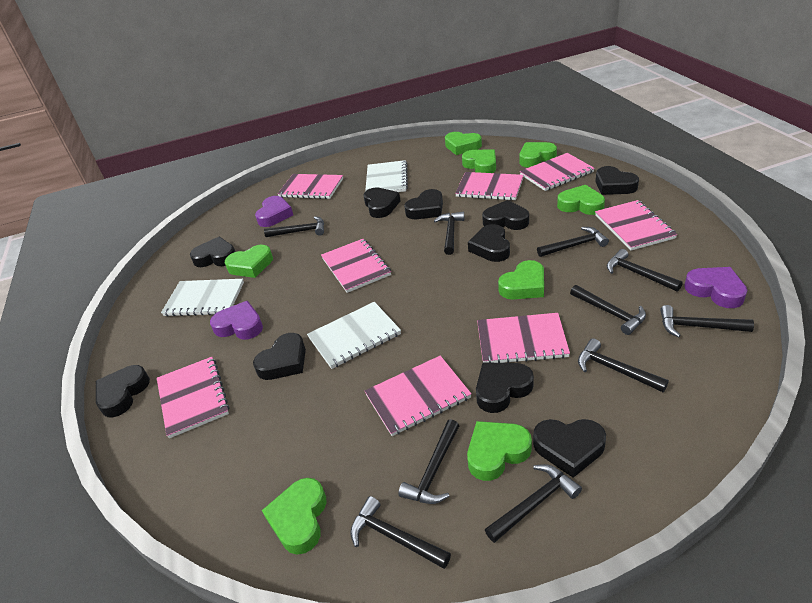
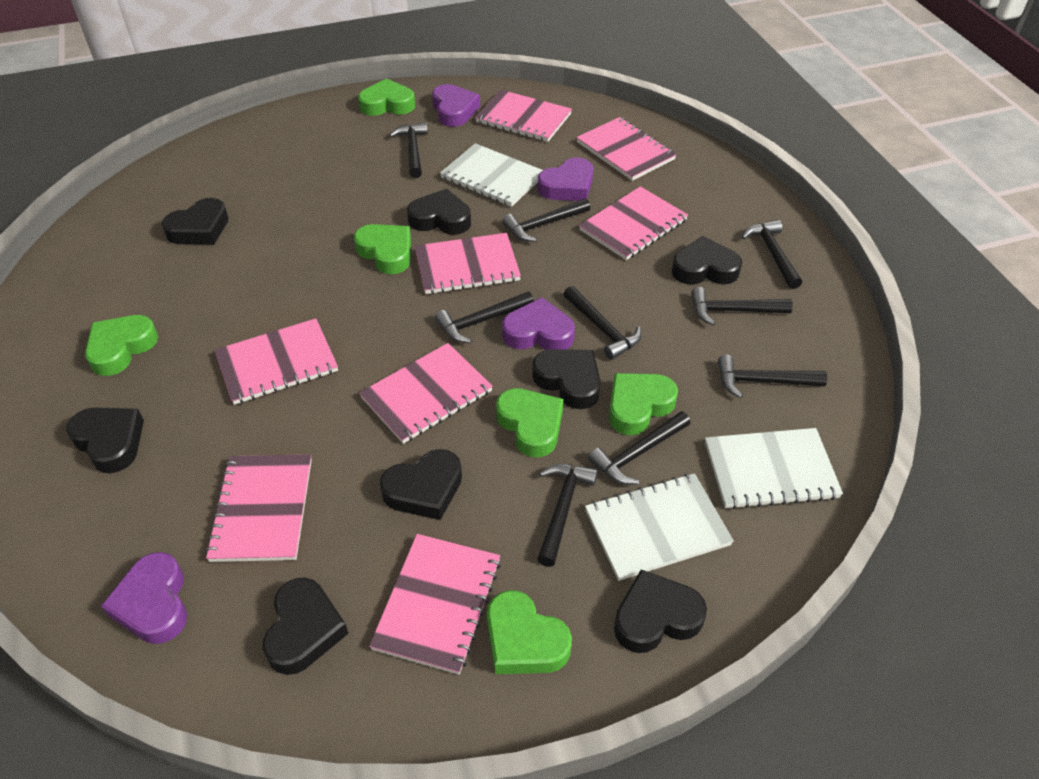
black hammer: 10 -> 9
black heart: 10 -> 8
green heart: 8 -> 6
purple heart: 3 -> 4

